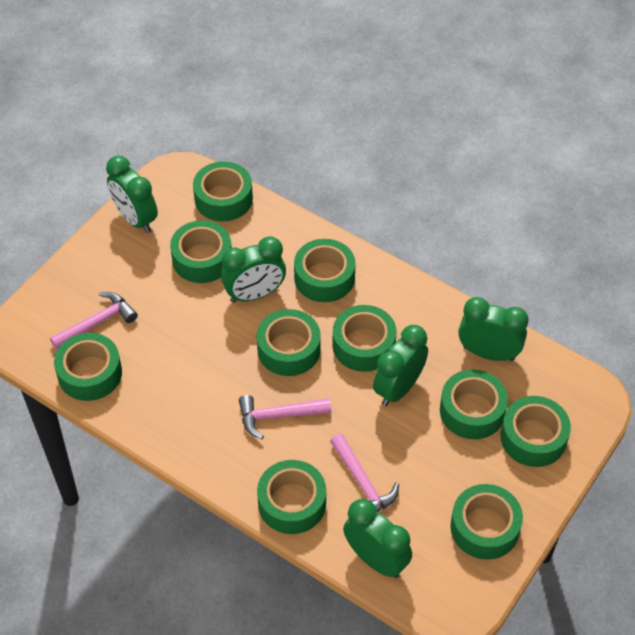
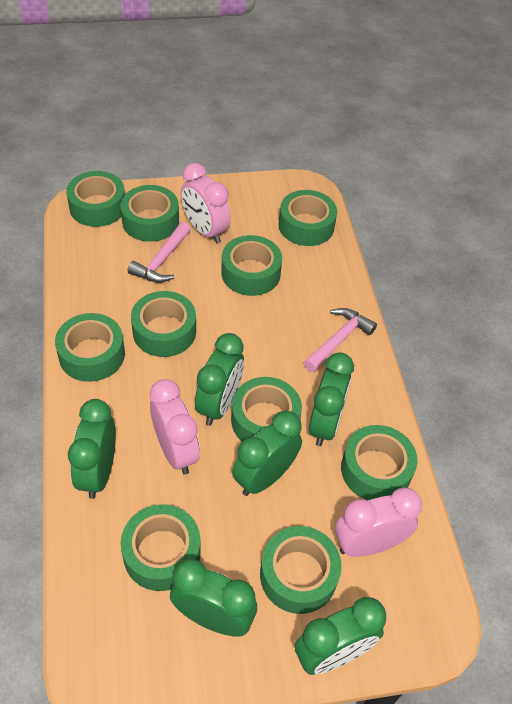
green clock: 5 -> 6
pink clock: 0 -> 3
pink hammer: 3 -> 2

